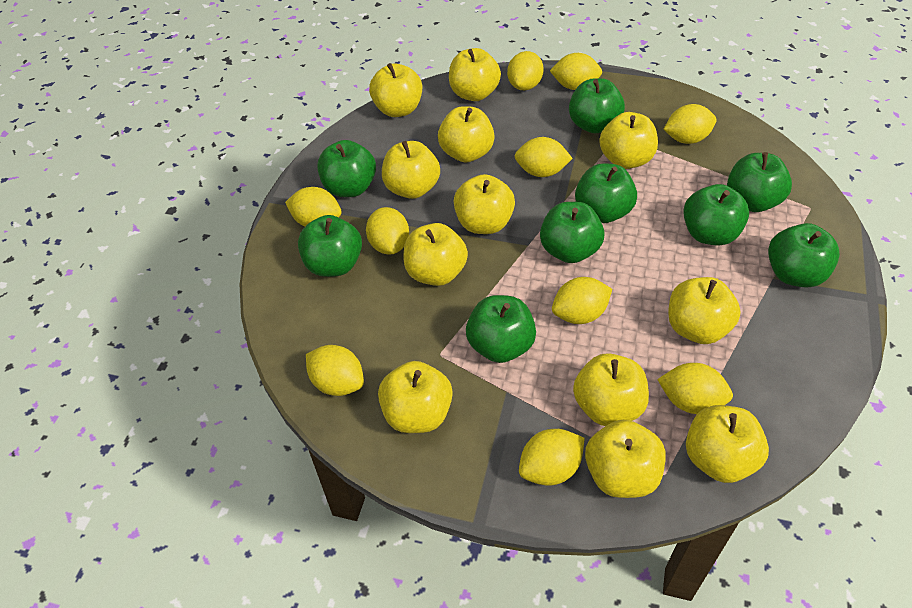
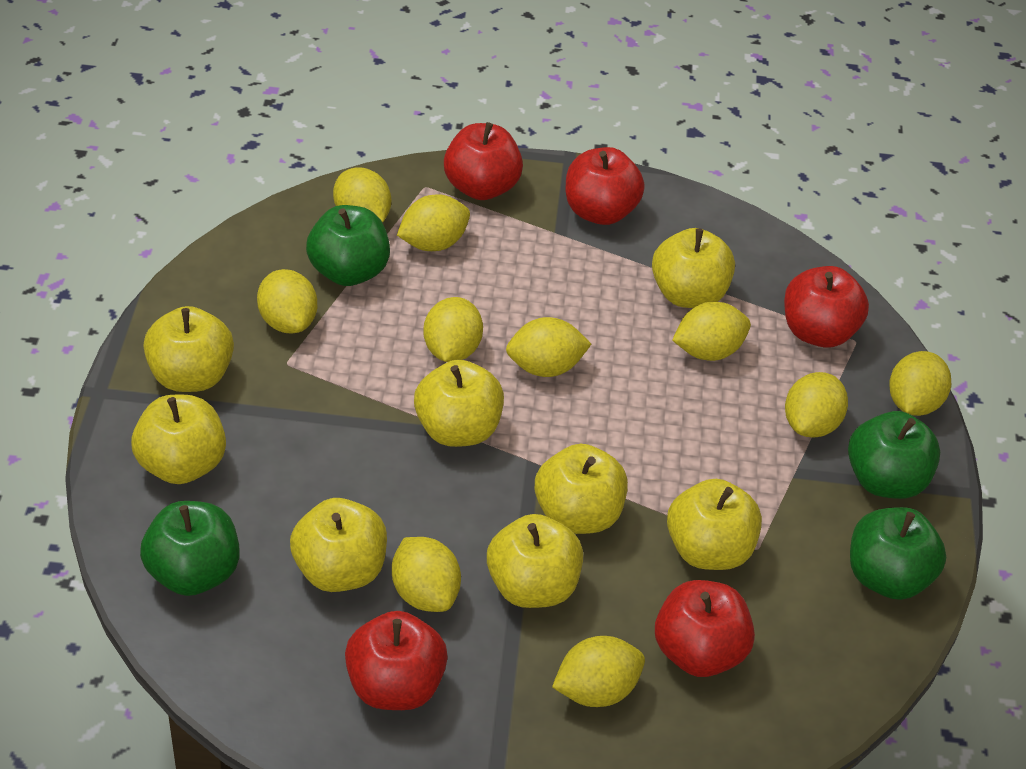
green apple: 9 -> 4
red apple: 0 -> 5
yellow apple: 12 -> 8

